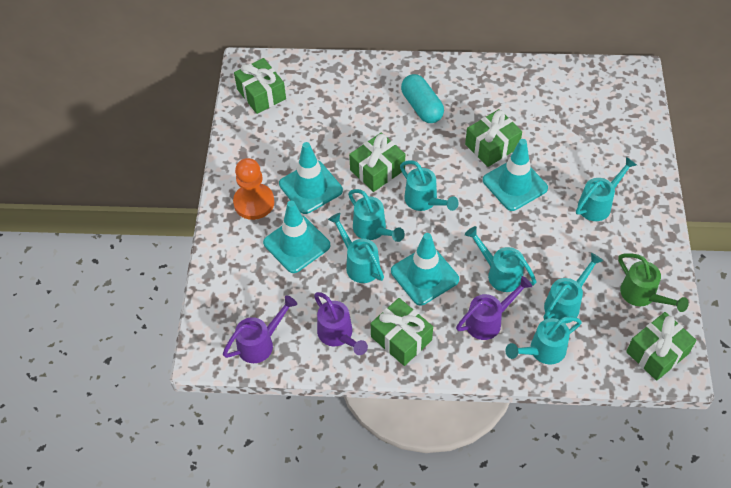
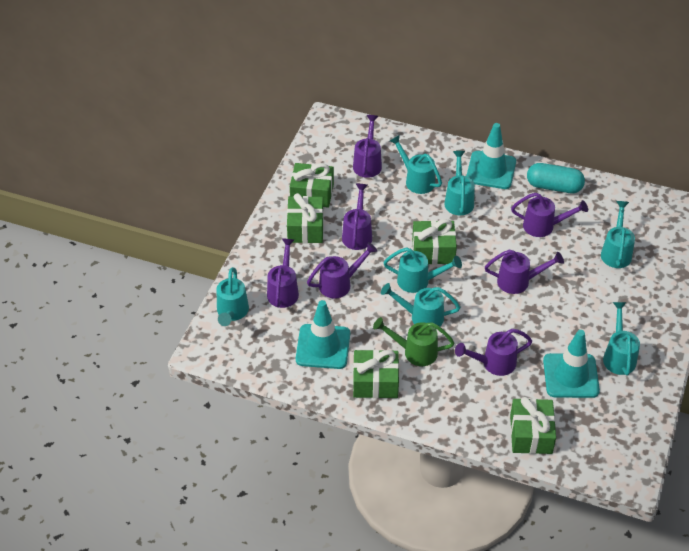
orange pawn: 1 -> 0
purple watering can: 3 -> 7
turquoise traffic cone: 4 -> 3

